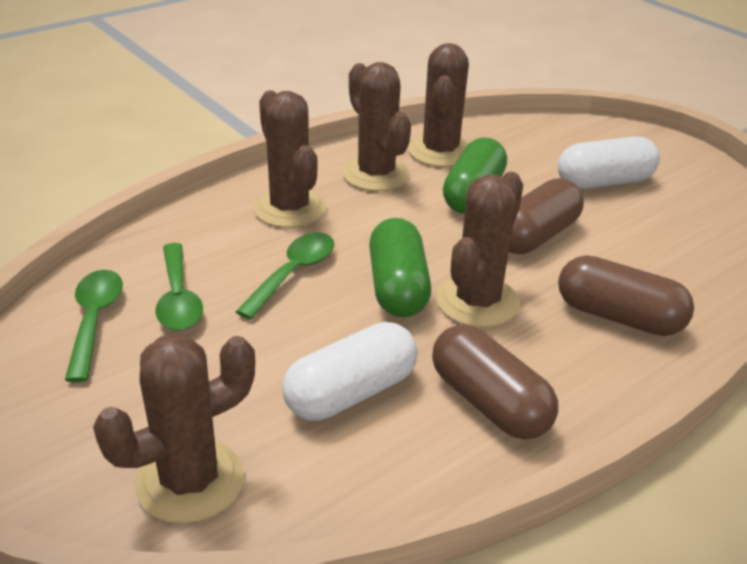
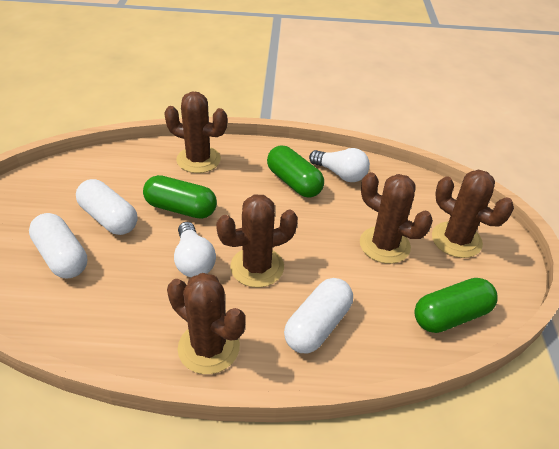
brown capsule: 3 -> 0
green capsule: 2 -> 3
green spoon: 3 -> 0
white capsule: 2 -> 3
white light bulb: 0 -> 2

